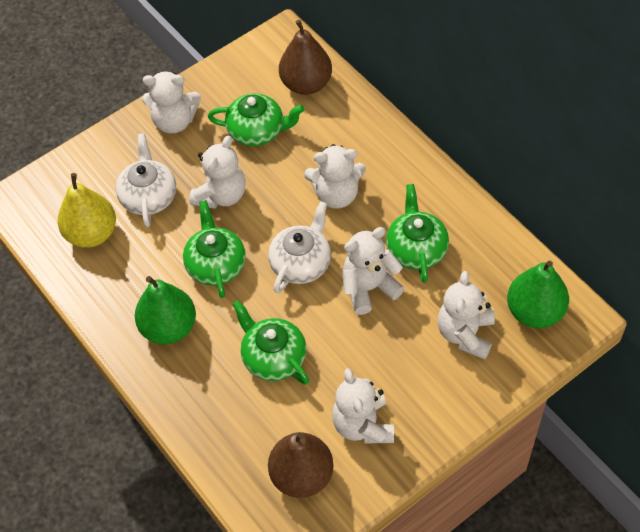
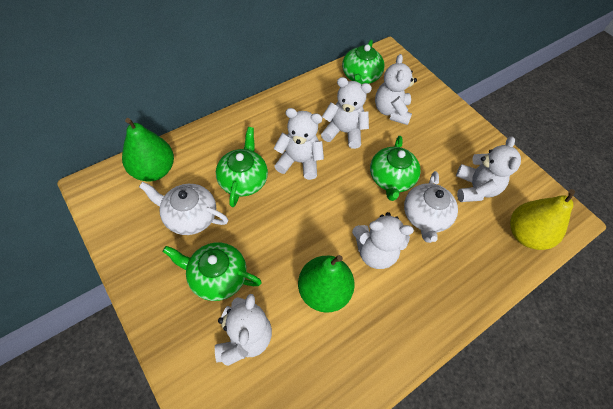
brown pear: 2 -> 0

